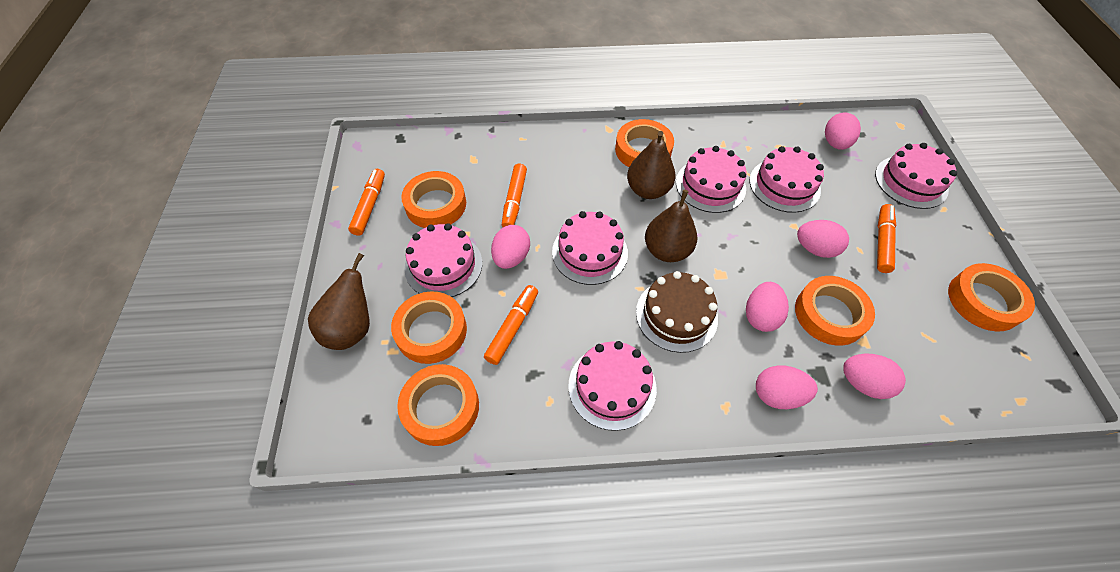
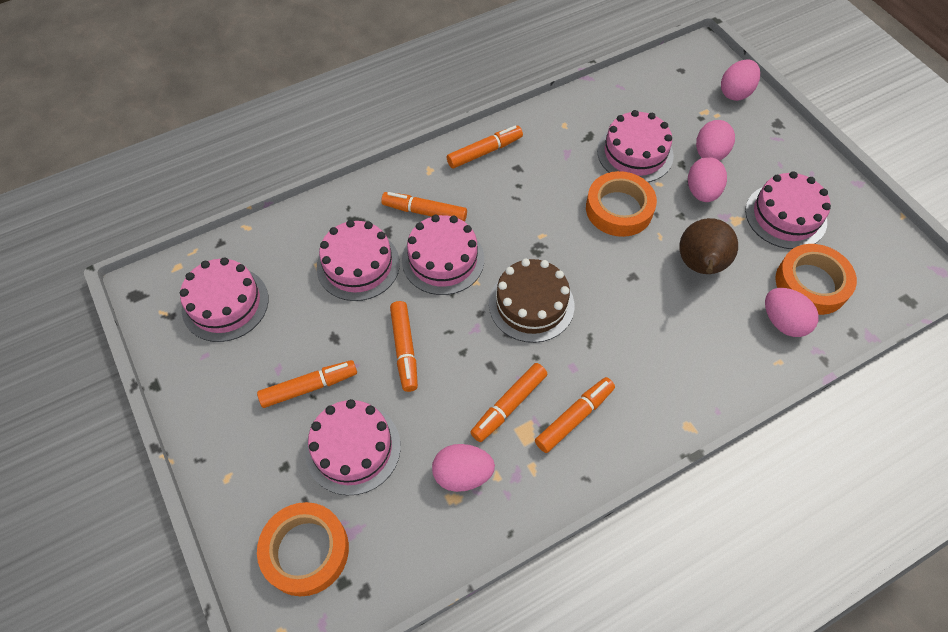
brown pear: 3 -> 1
orange marker: 4 -> 6
orange tape: 6 -> 3
pink egg: 6 -> 5

